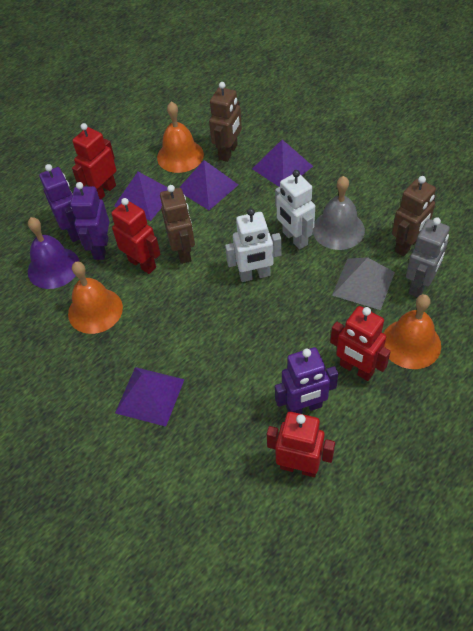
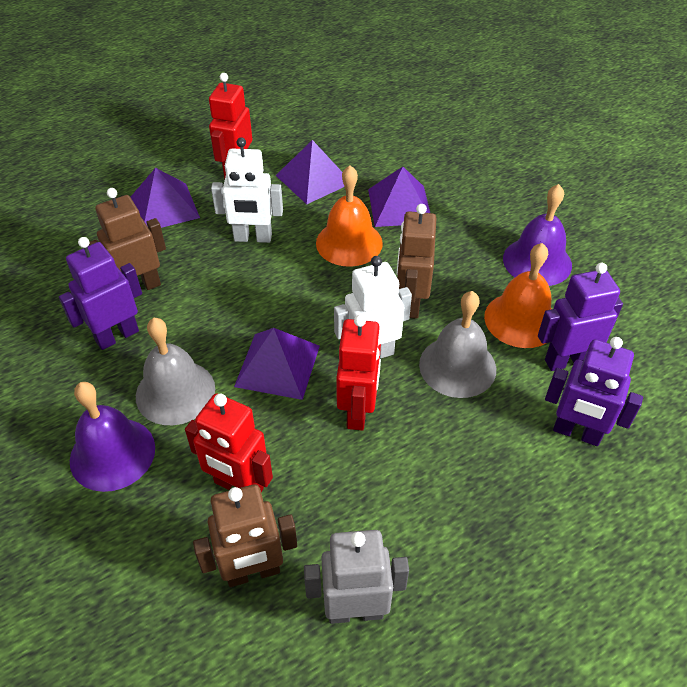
grey bell: 1 -> 2
grey pyramid: 1 -> 0
orange bell: 3 -> 2
purple bell: 1 -> 2
red robot: 4 -> 3

